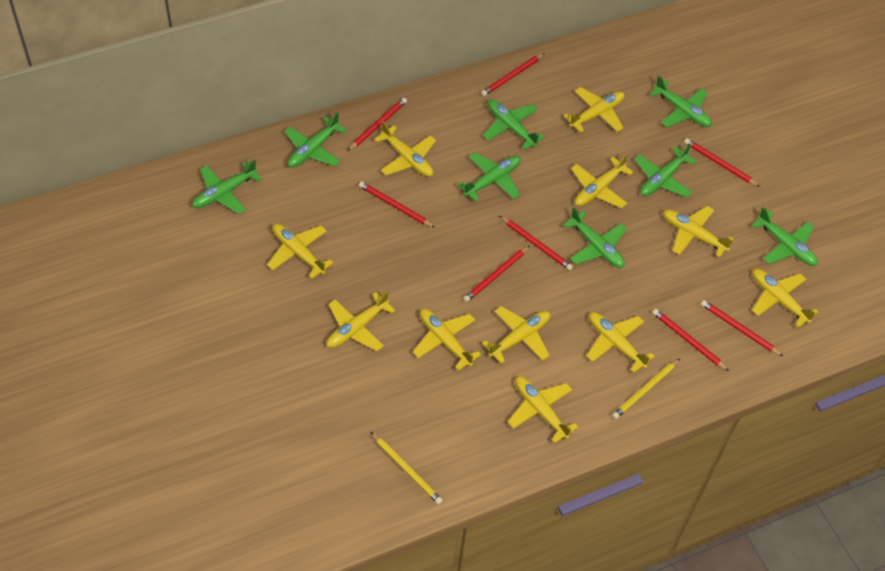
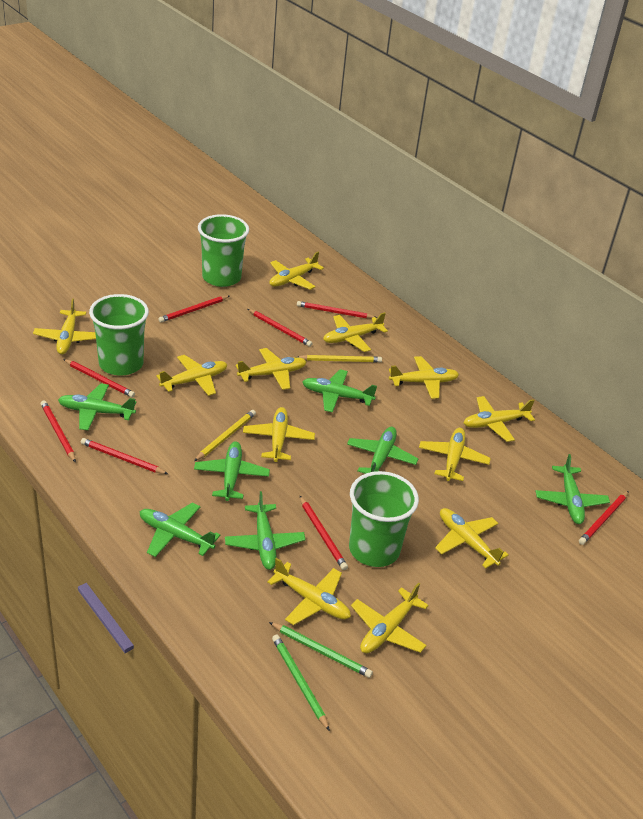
green cup: 0 -> 3
green pencil: 0 -> 2
green plane: 8 -> 7
yellow plane: 11 -> 12

